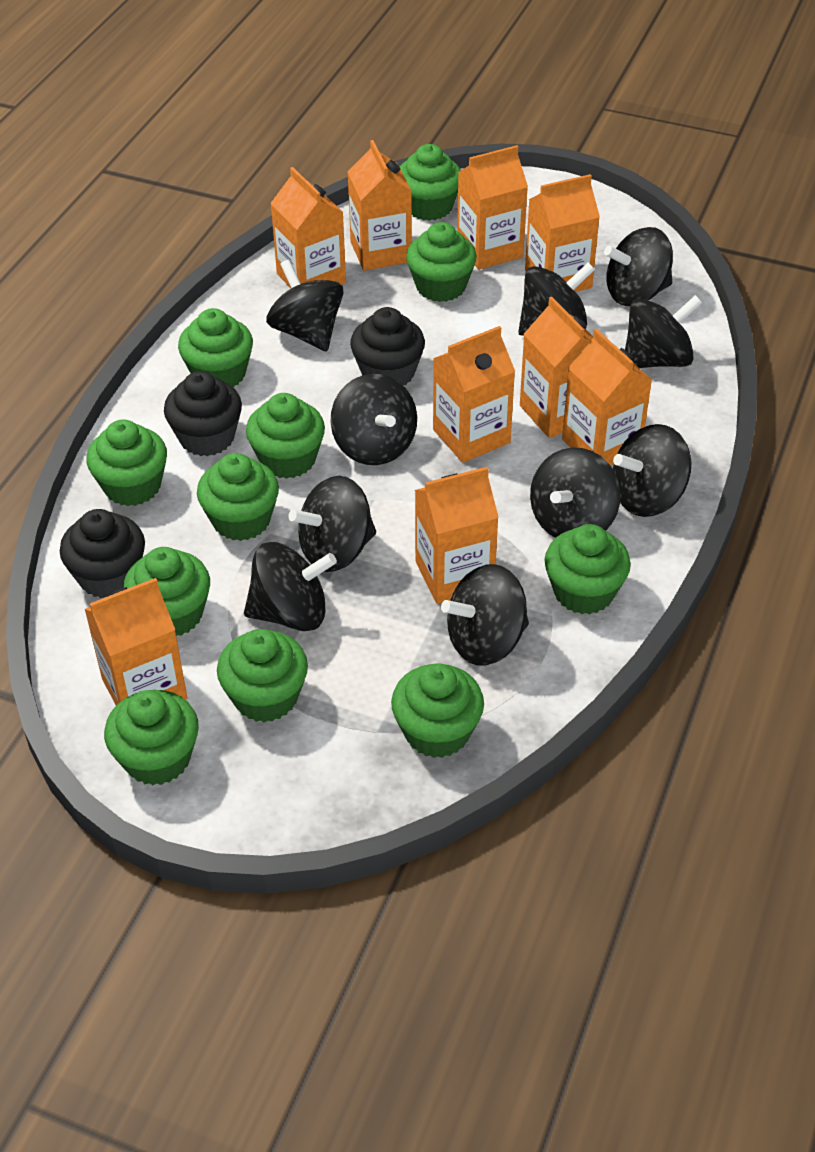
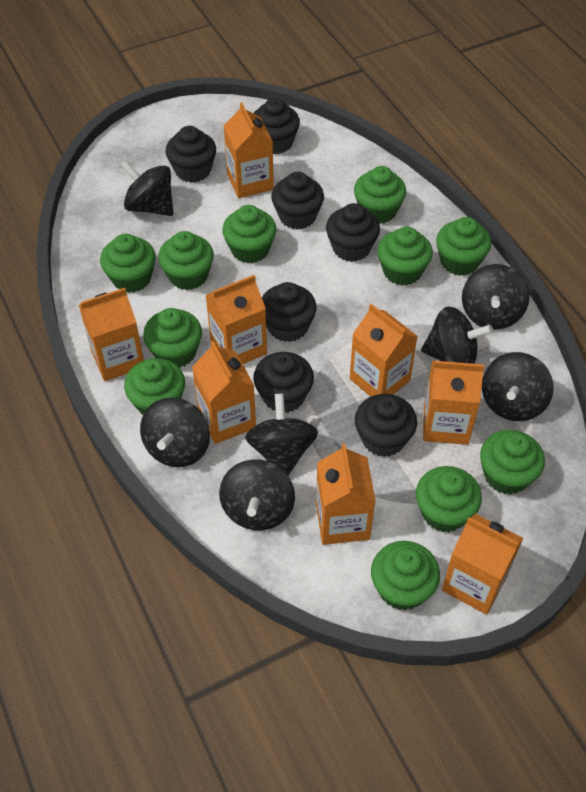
black cupcake: 3 -> 7
black spinning top: 10 -> 7
orange carton: 9 -> 8

